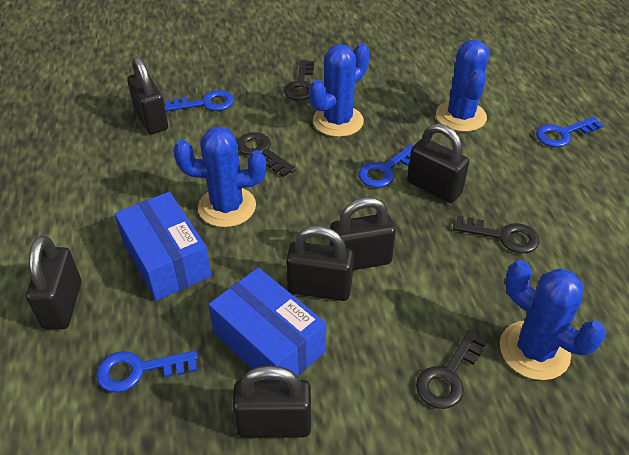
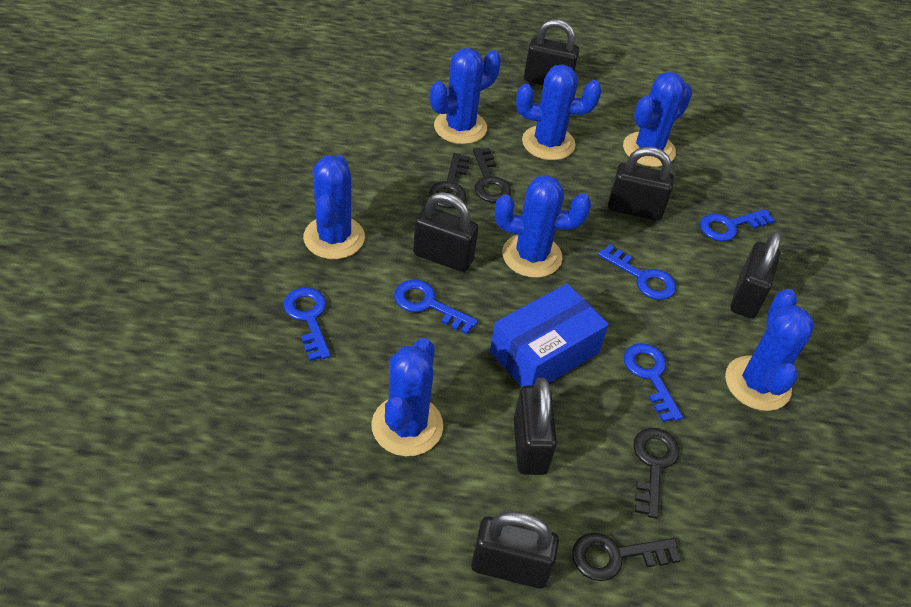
blue box: 2 -> 1
blue cactus: 4 -> 7
blue key: 4 -> 5

